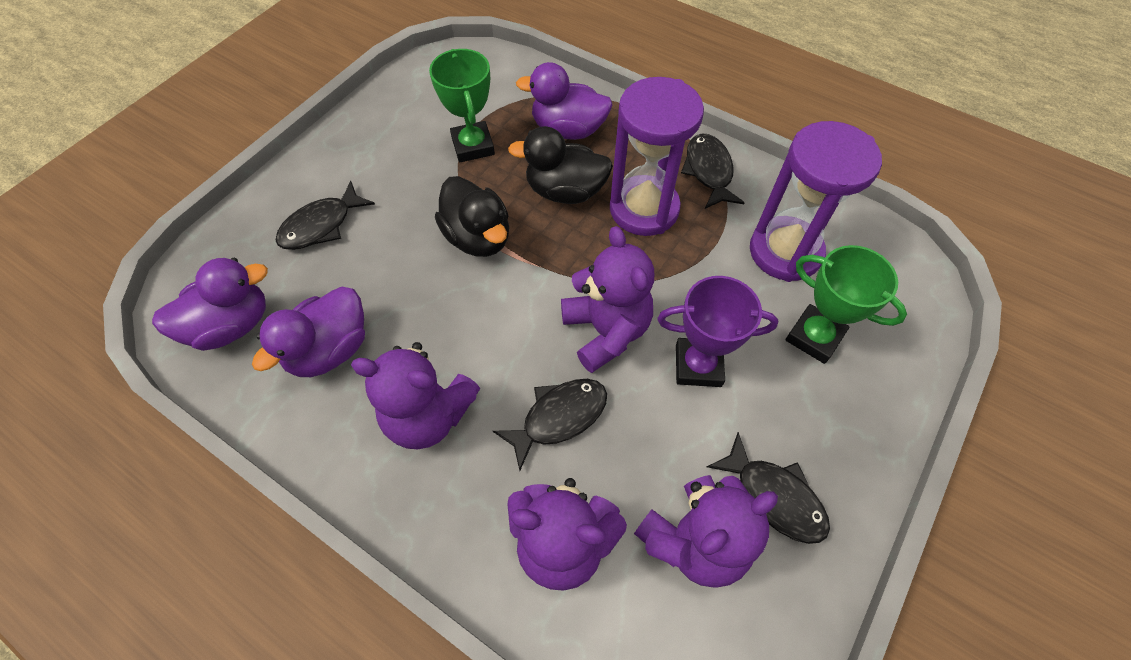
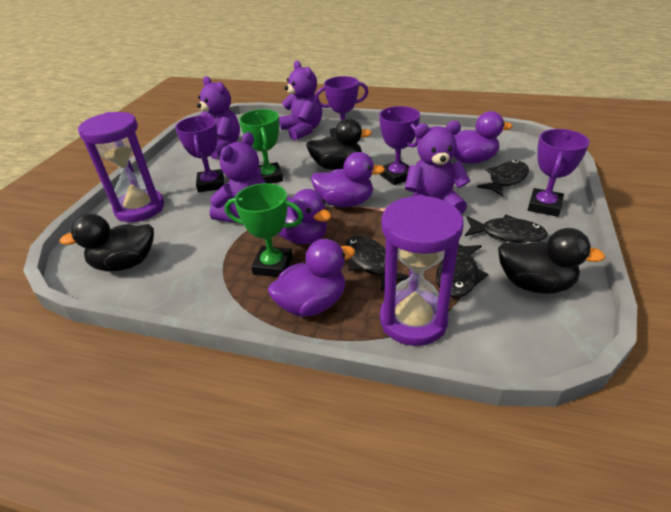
black duck: 2 -> 3
purple duck: 3 -> 4
purple trophy: 1 -> 4

